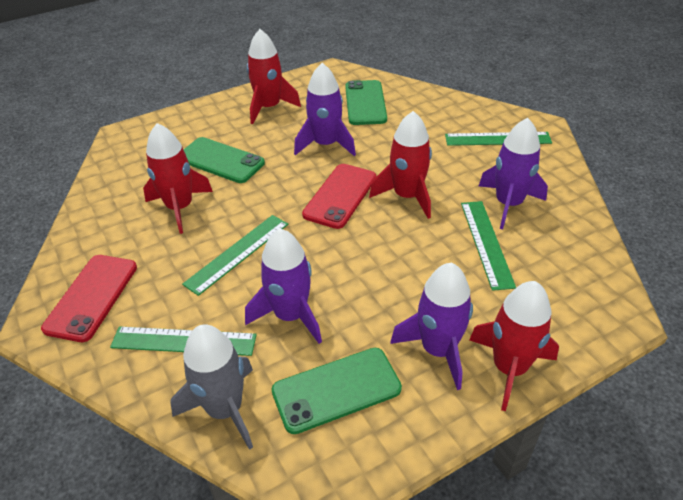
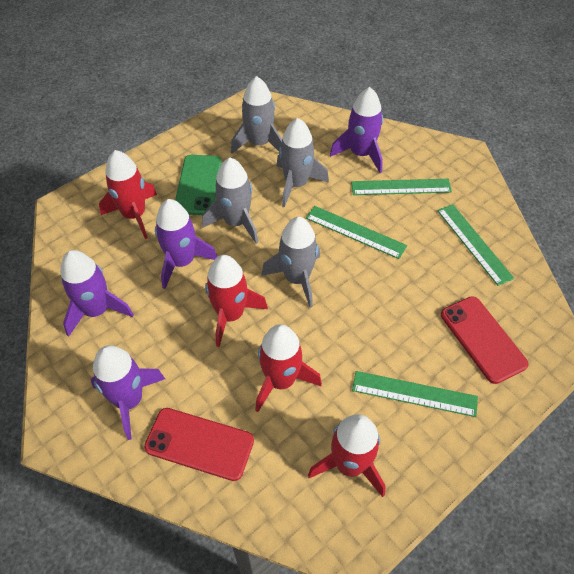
green phone: 3 -> 1
grey rocket: 1 -> 4

